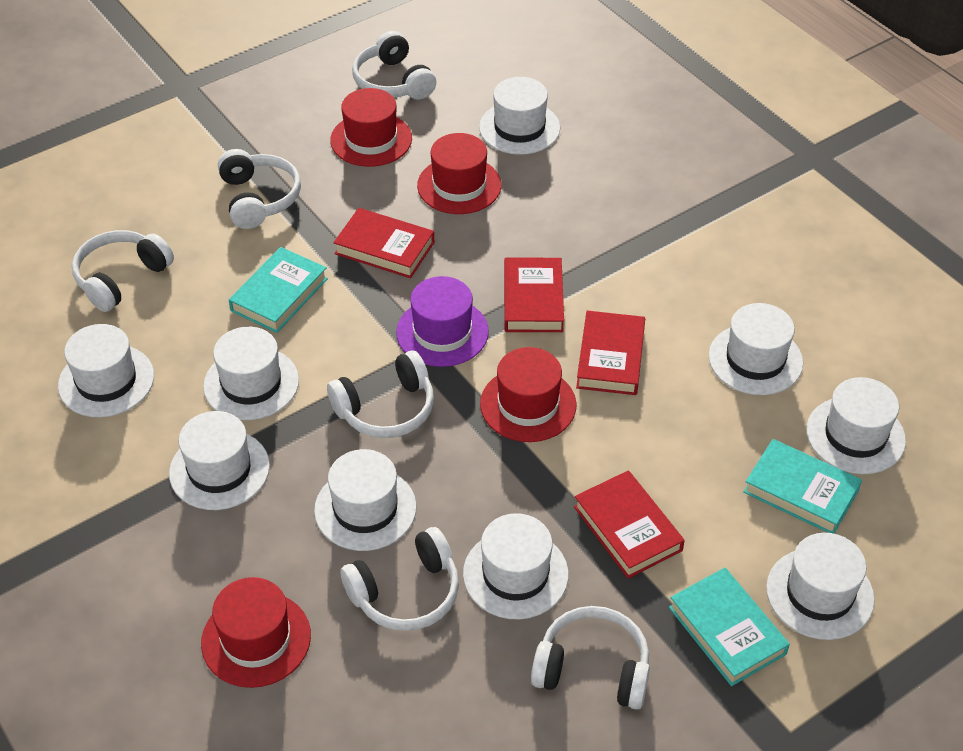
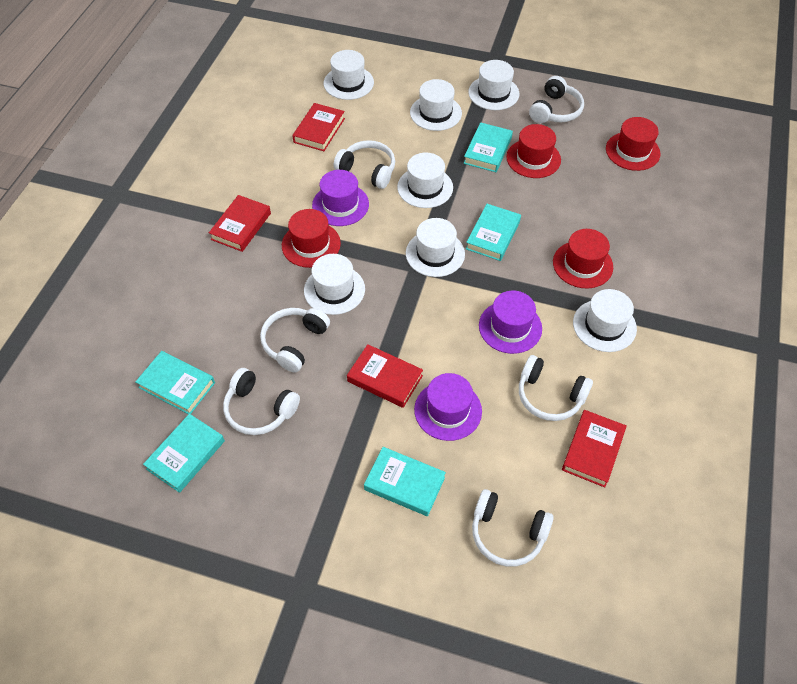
purple hat: 1 -> 3
turquoise book: 3 -> 5
white hat: 9 -> 7

